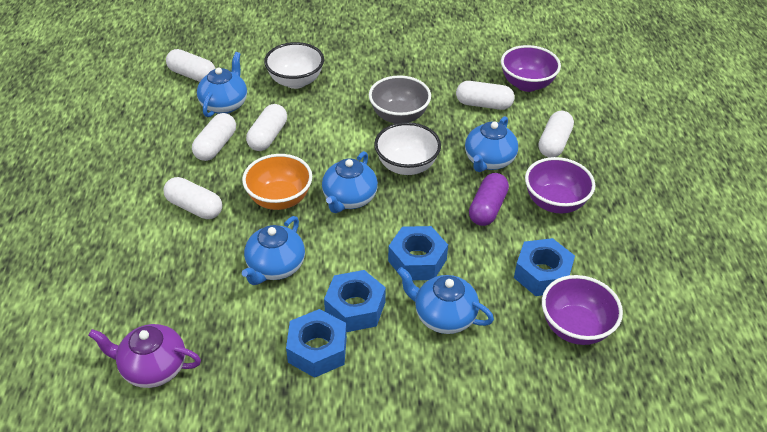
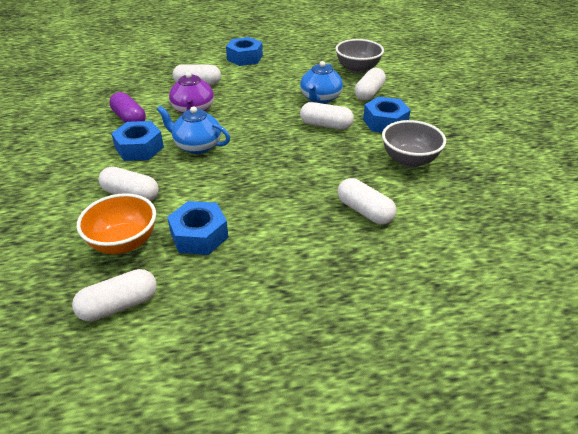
blue teapot: 5 -> 2
grey bowl: 1 -> 2
purple bowl: 3 -> 0
white bowl: 2 -> 0

